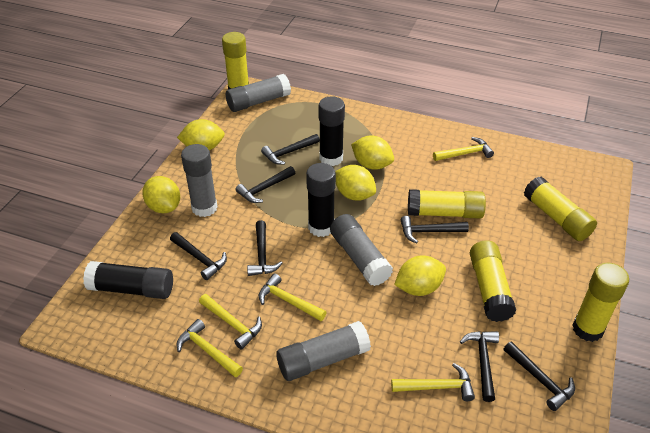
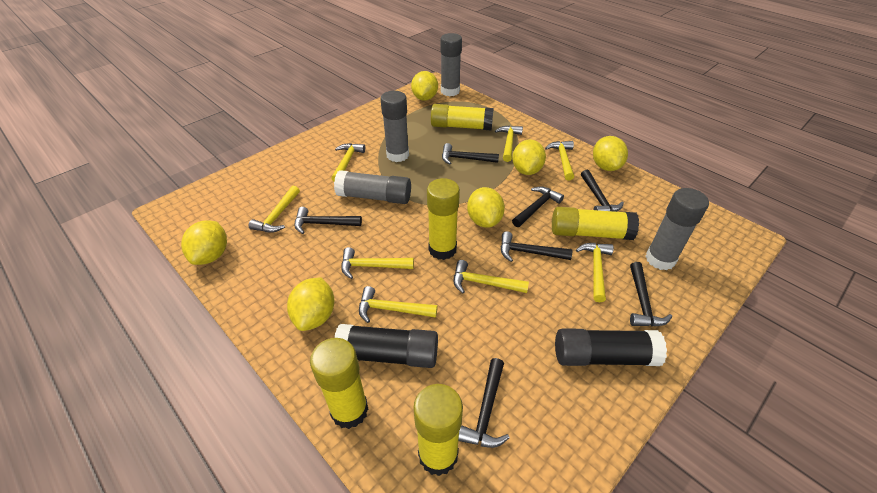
black glue stick: 3 -> 2
yellow hammer: 5 -> 8
yellow lemon: 5 -> 6

